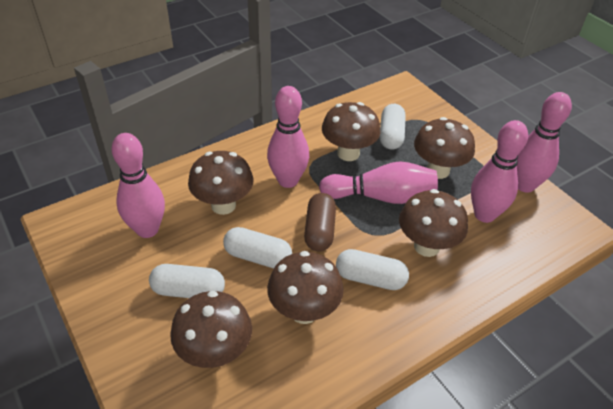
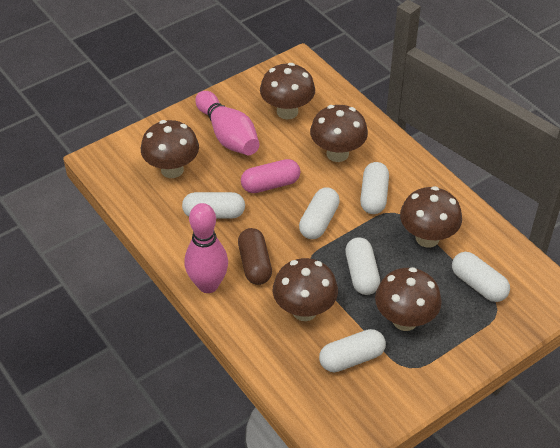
pink bowling pin: 5 -> 2
pink capsule: 0 -> 1
white capsule: 4 -> 6

